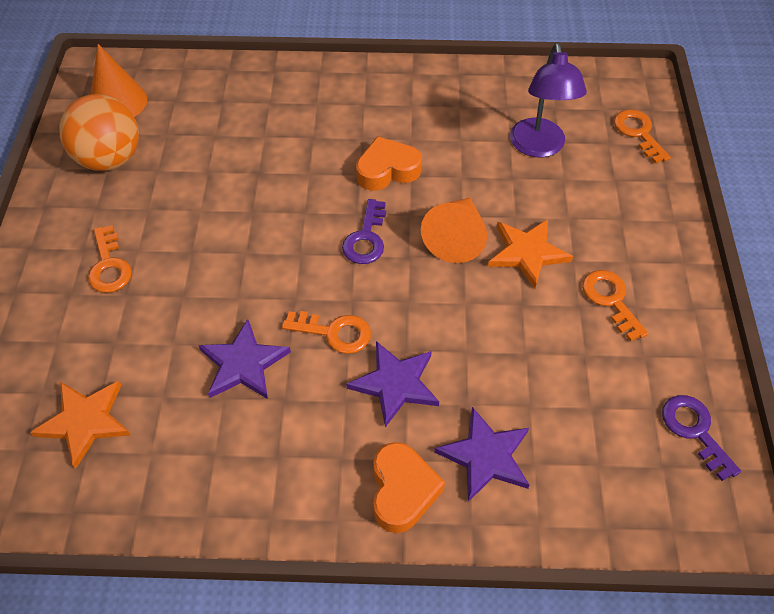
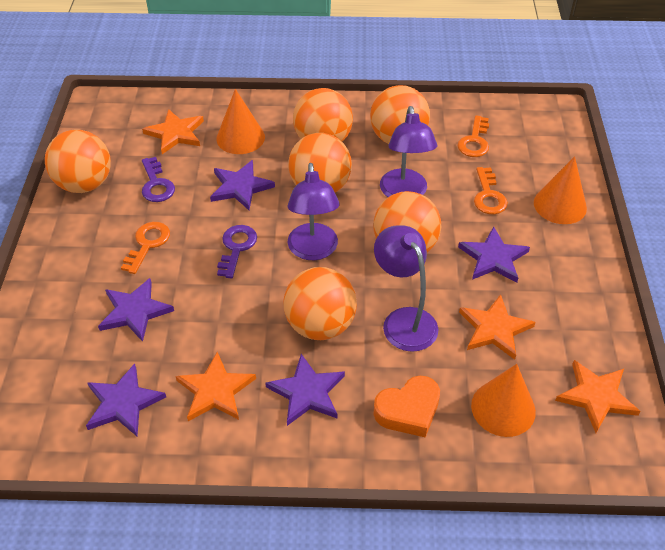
orange ball: 1 -> 6
orange cone: 2 -> 3
orange heart: 2 -> 1
orange key: 4 -> 3
orange star: 2 -> 4
purple lamp: 1 -> 3
purple star: 3 -> 5

